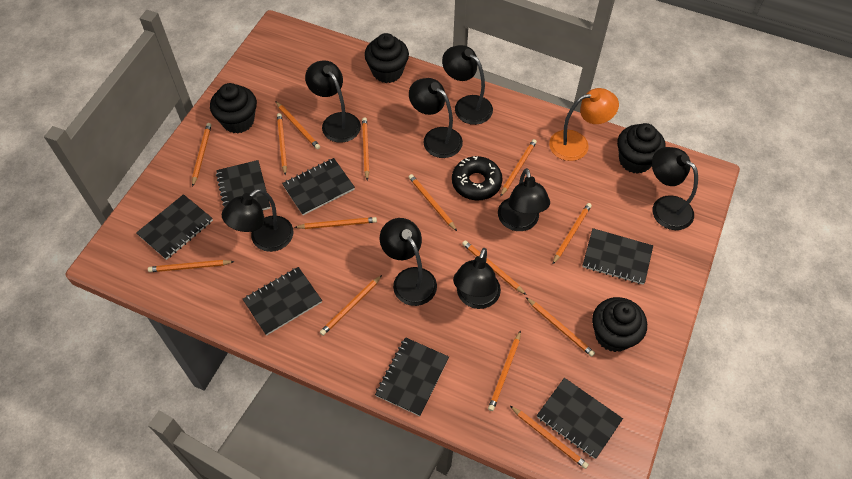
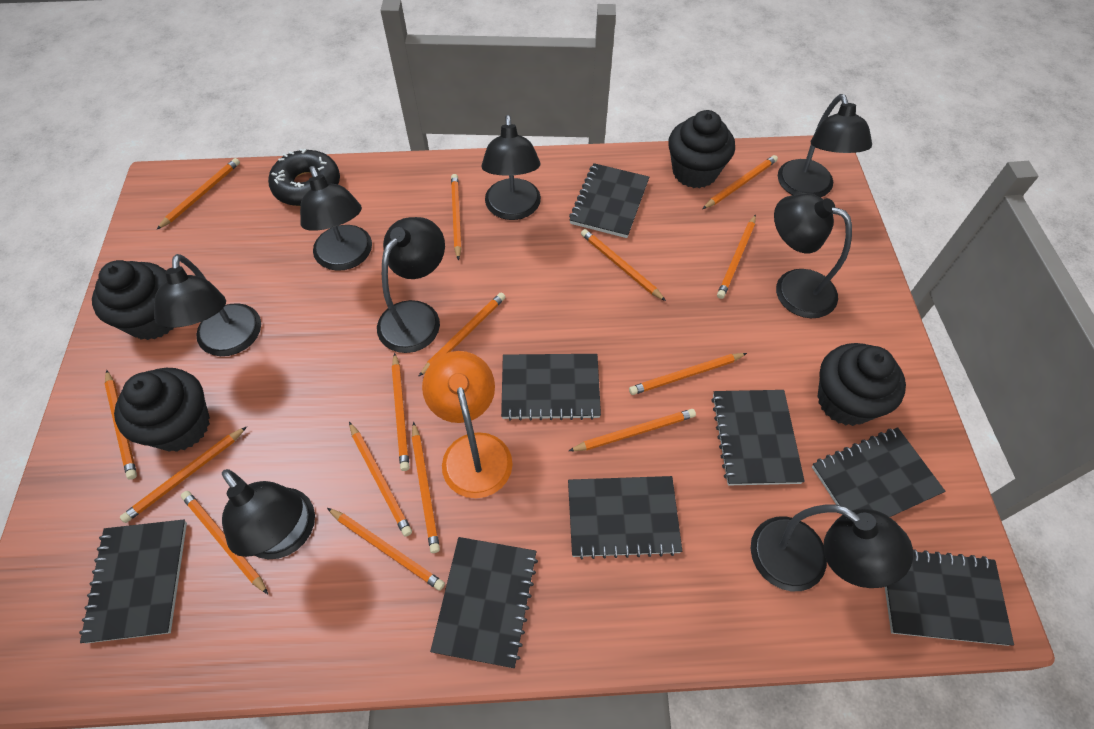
black notebook: 7 -> 8
orange pencil: 14 -> 15

